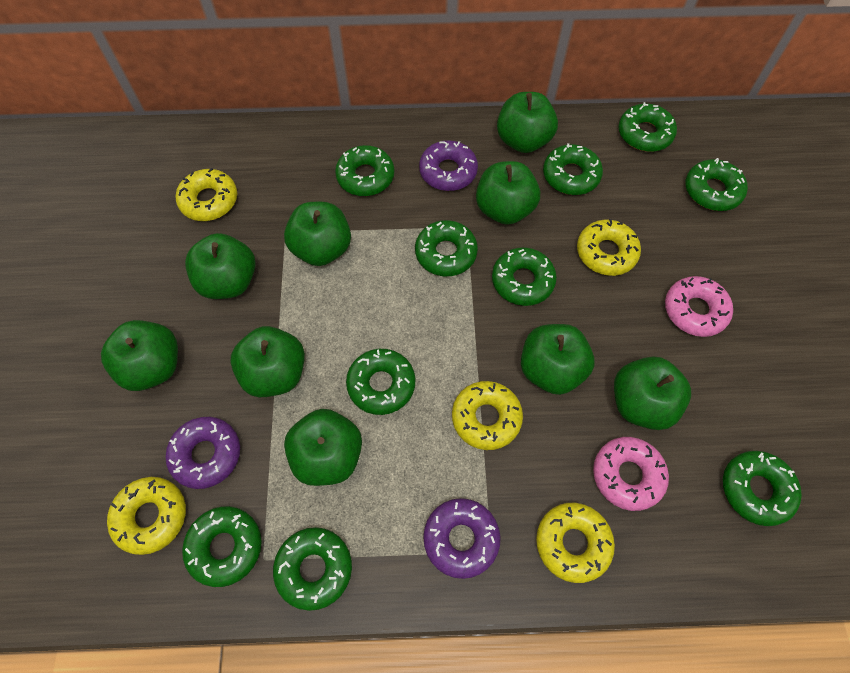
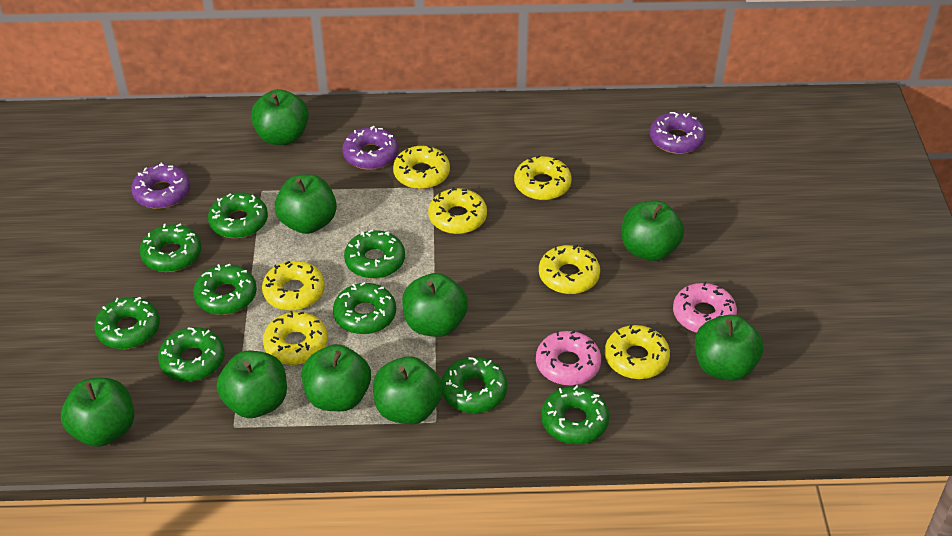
green donut: 10 -> 9
yellow donut: 5 -> 7

